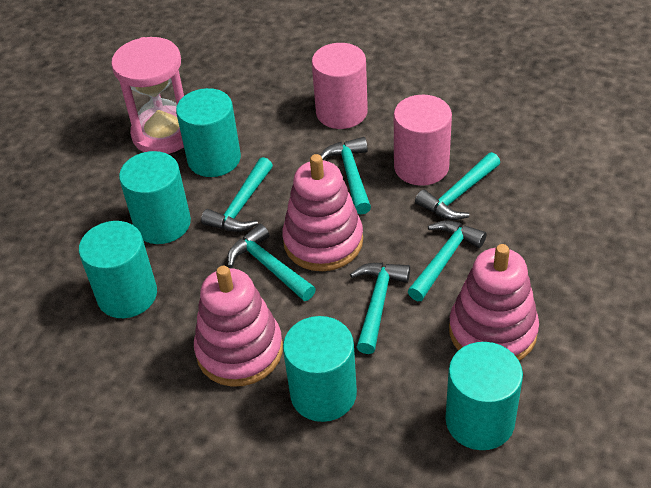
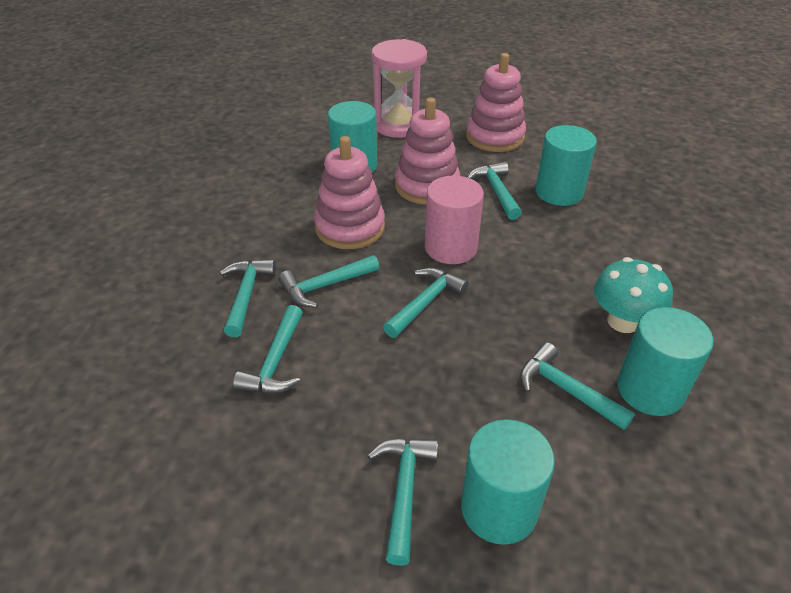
pink cylinder: 2 -> 1
turquoise cylinder: 5 -> 4
turquoise hammer: 6 -> 7
turquoise mushroom: 0 -> 1

